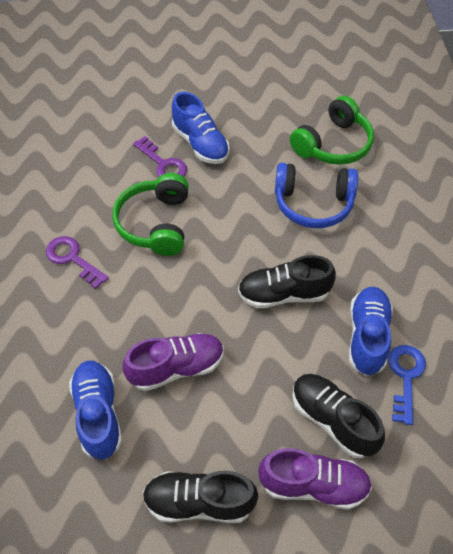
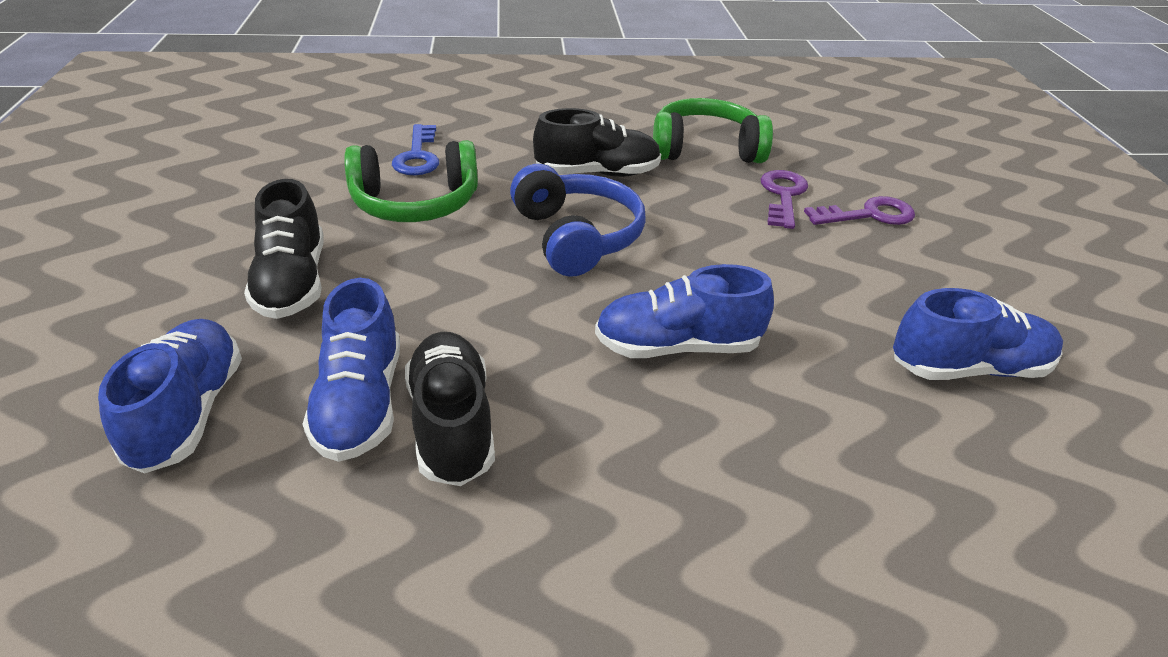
blue shoe: 3 -> 4
purple shoe: 2 -> 0

